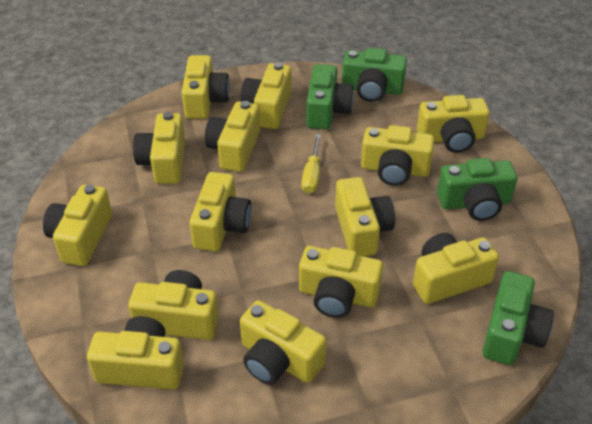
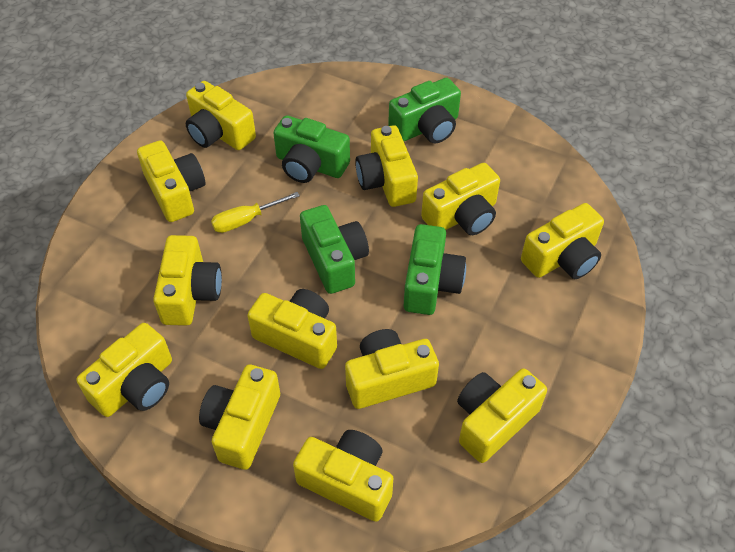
yellow camera: 14 -> 12

